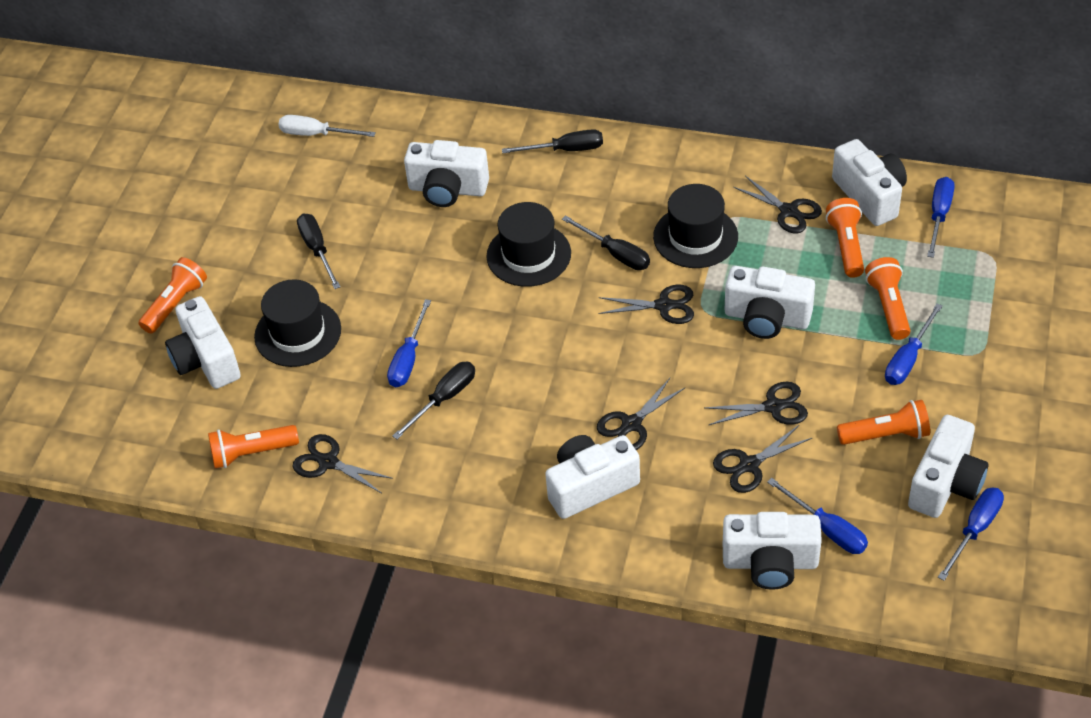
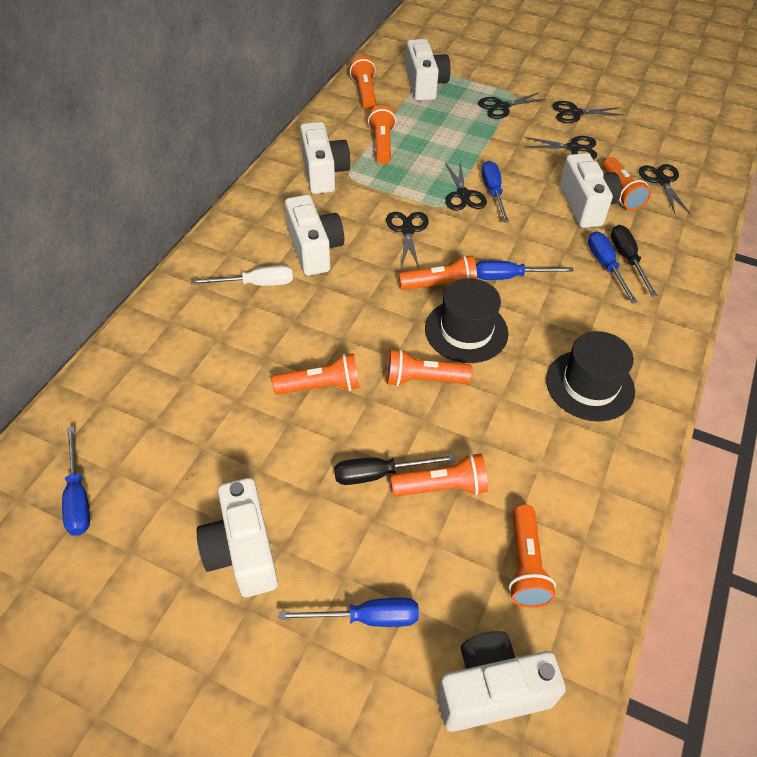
black hat: 3 -> 2
black screwdriver: 4 -> 2
orange flashlight: 5 -> 8
white camera: 7 -> 6

